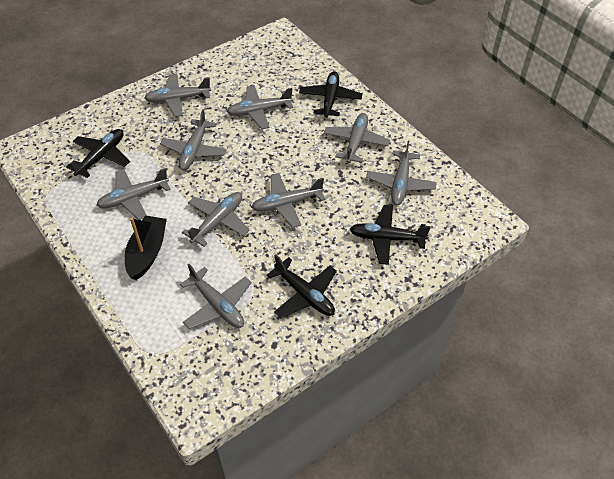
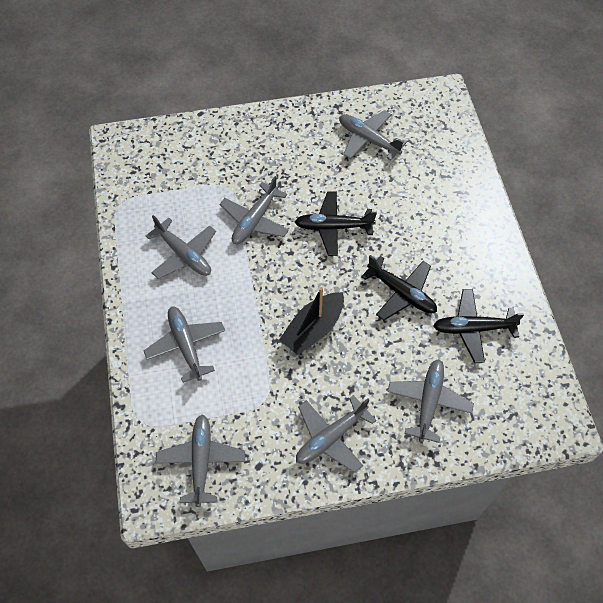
black plane: 4 -> 3
grey plane: 9 -> 7

